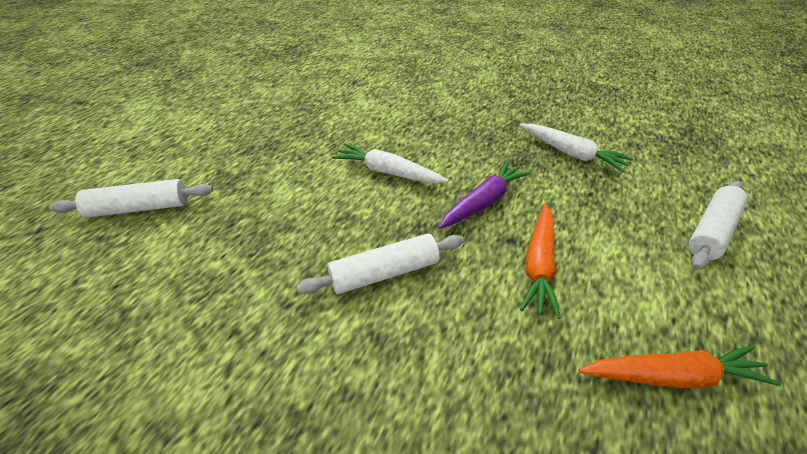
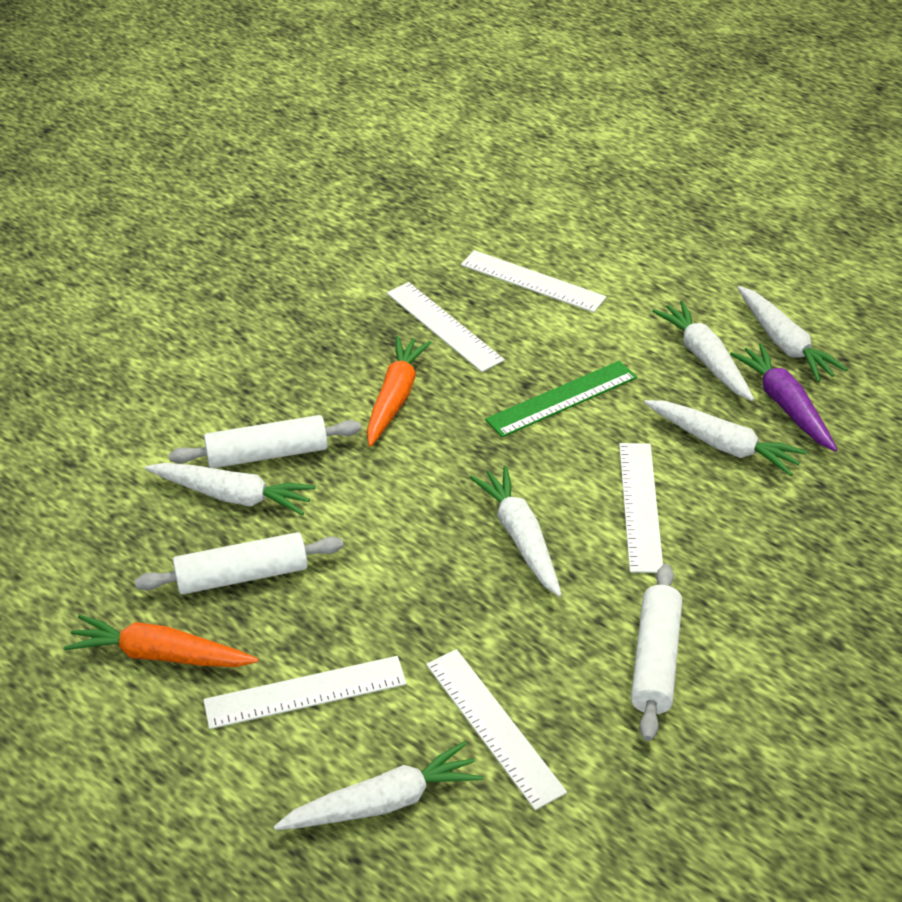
green ruler: 0 -> 1
white carrot: 2 -> 6
white ruler: 0 -> 5

